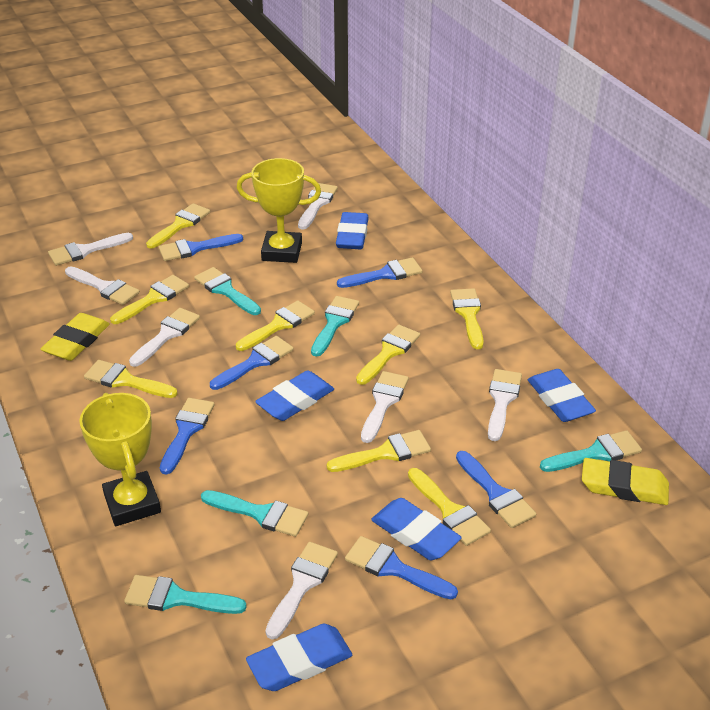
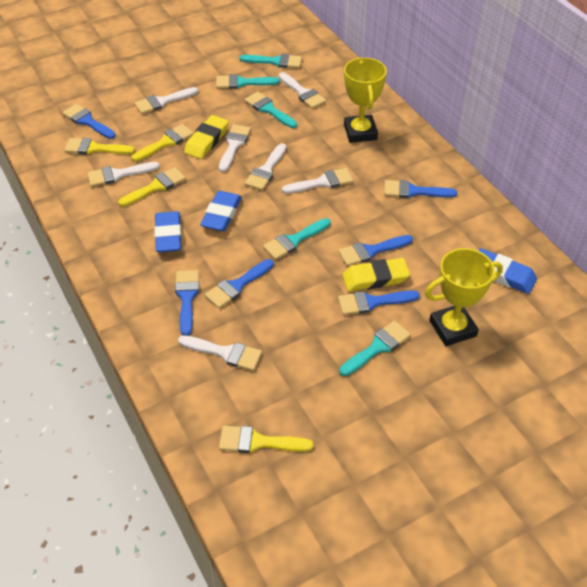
blue eraser: 5 -> 3
yellow brush: 8 -> 4

